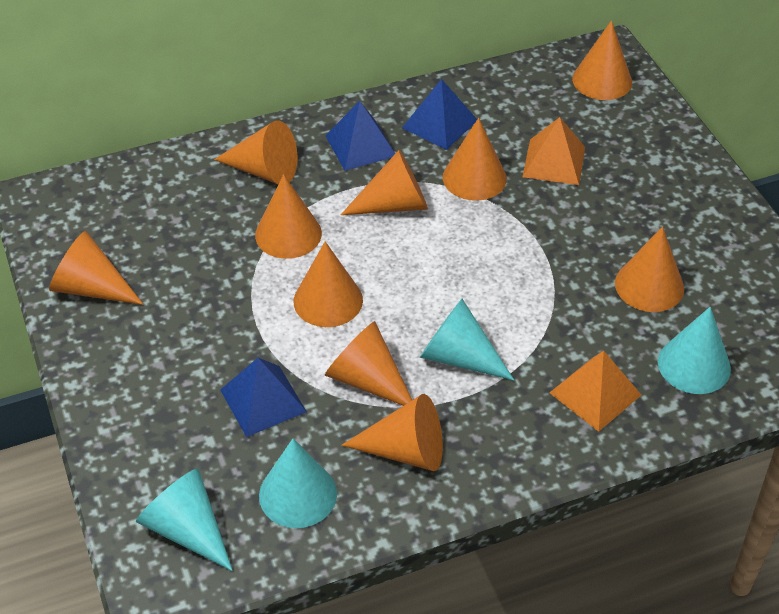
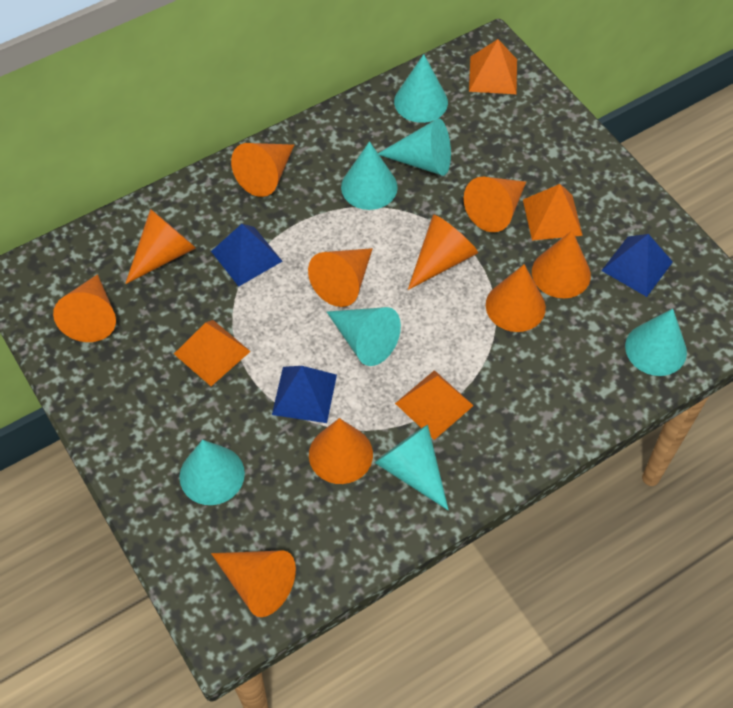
orange pyramid: 2 -> 4
turquoise cone: 4 -> 7

